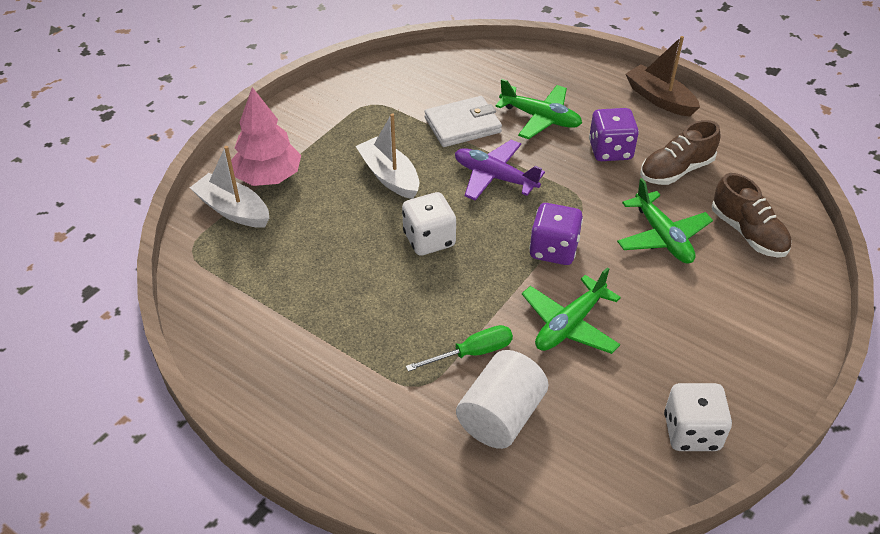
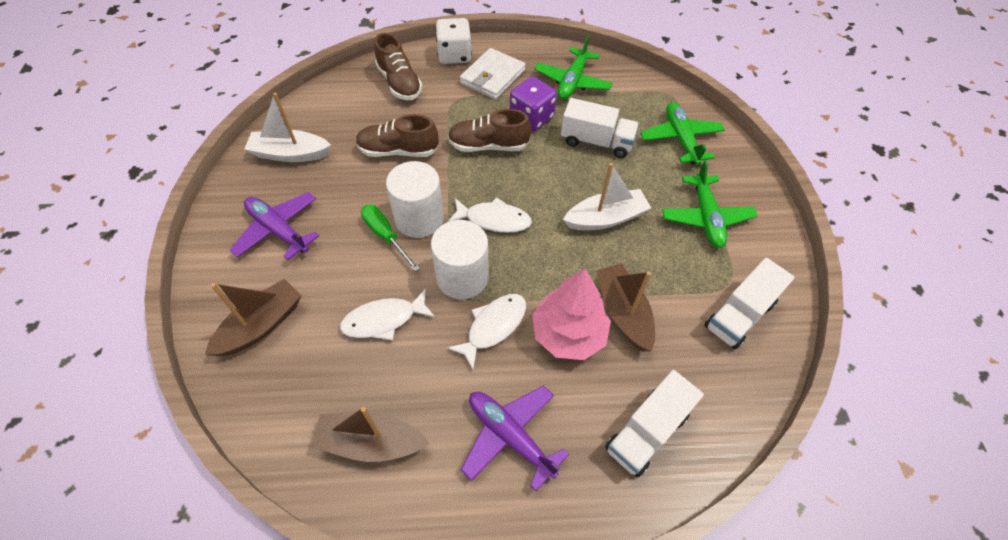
brown boat: 1 -> 3
brown shoe: 2 -> 3
purple dice: 2 -> 1
purple plane: 1 -> 2
white cylinder: 1 -> 2
white dice: 2 -> 1
white fish: 0 -> 3
white truck: 0 -> 3

